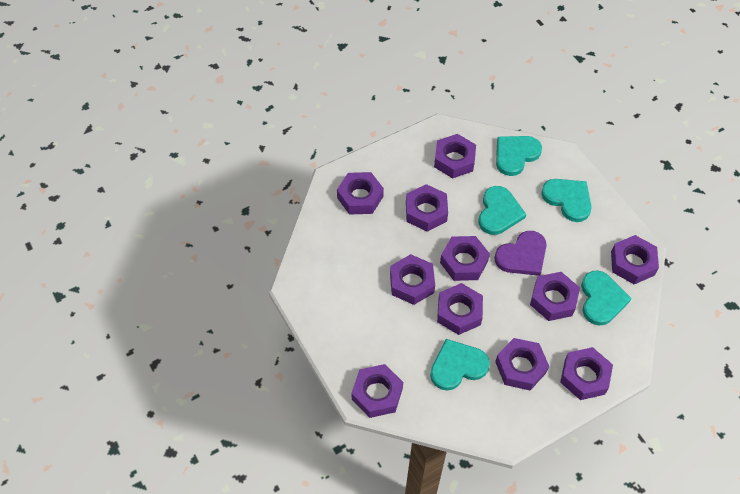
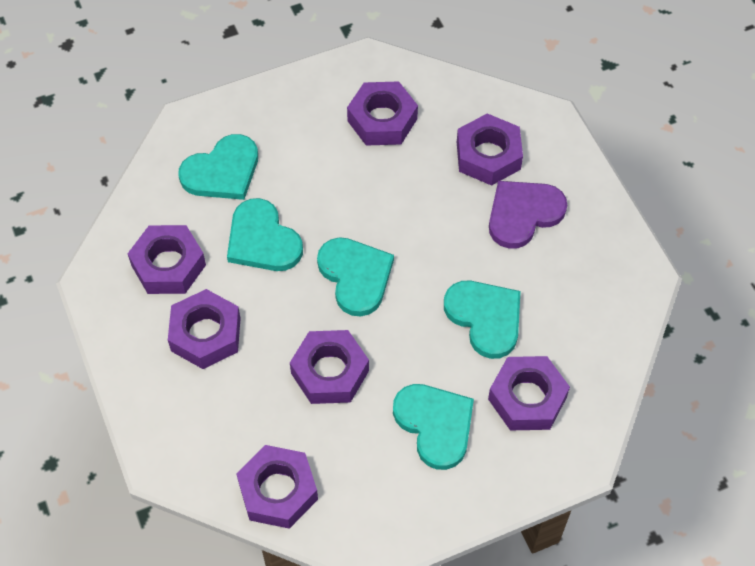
purple nut: 11 -> 7

